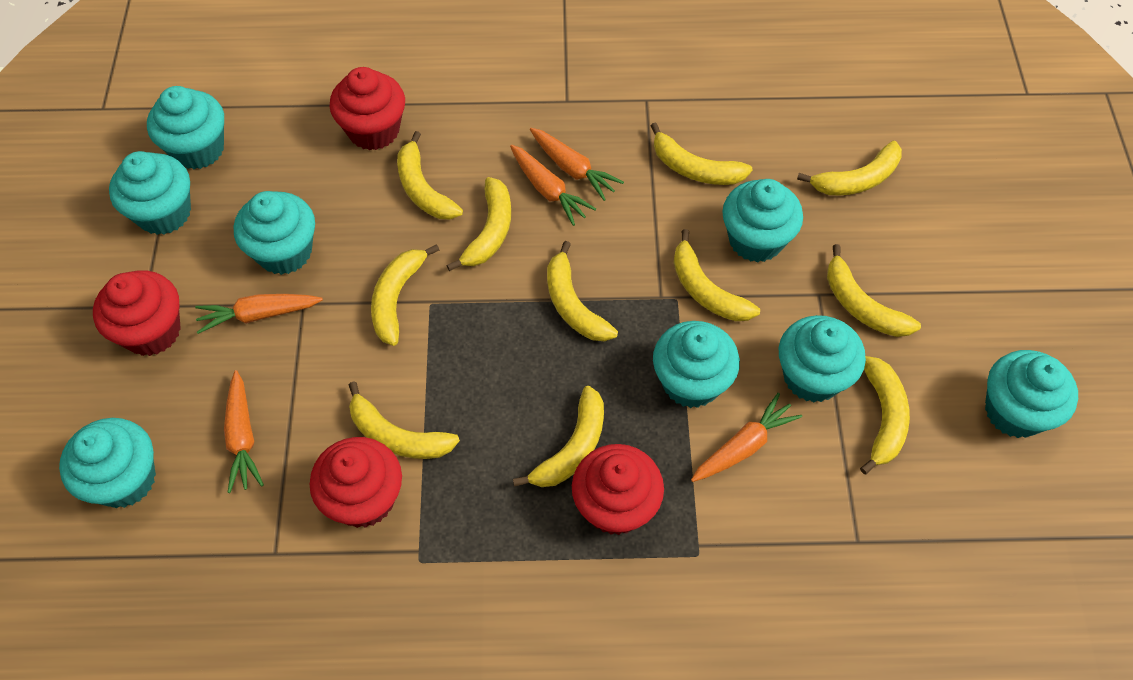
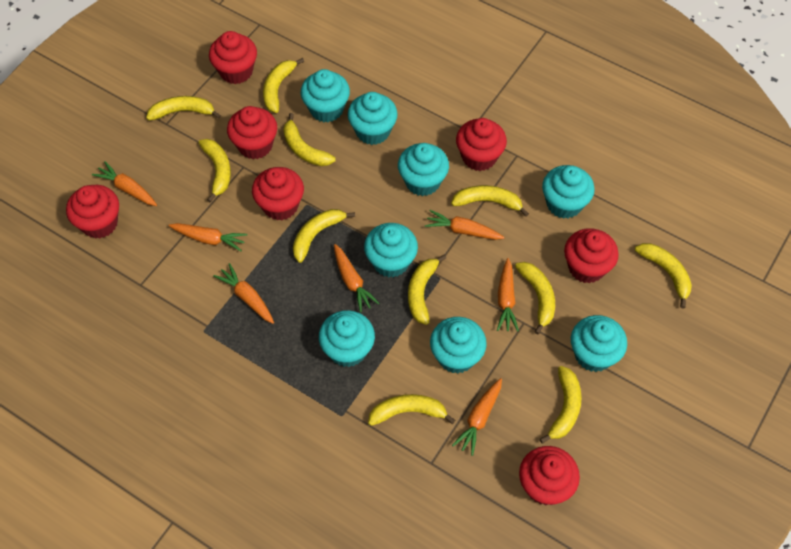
orange carrot: 5 -> 7
red cupcake: 4 -> 7

